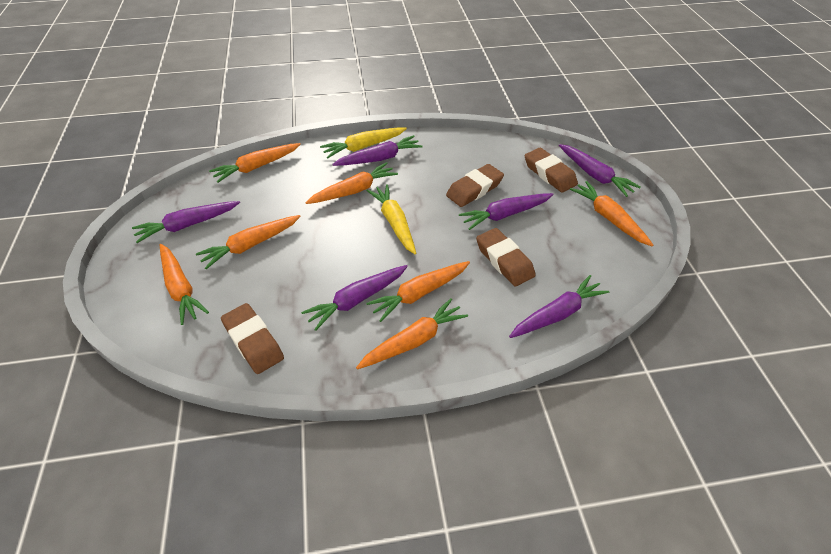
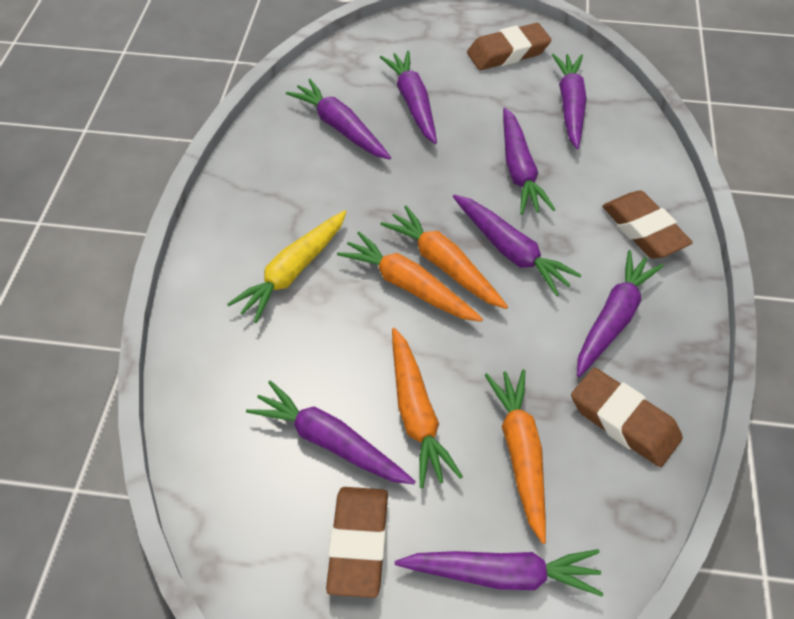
orange carrot: 7 -> 4
purple carrot: 6 -> 8
yellow carrot: 2 -> 1

